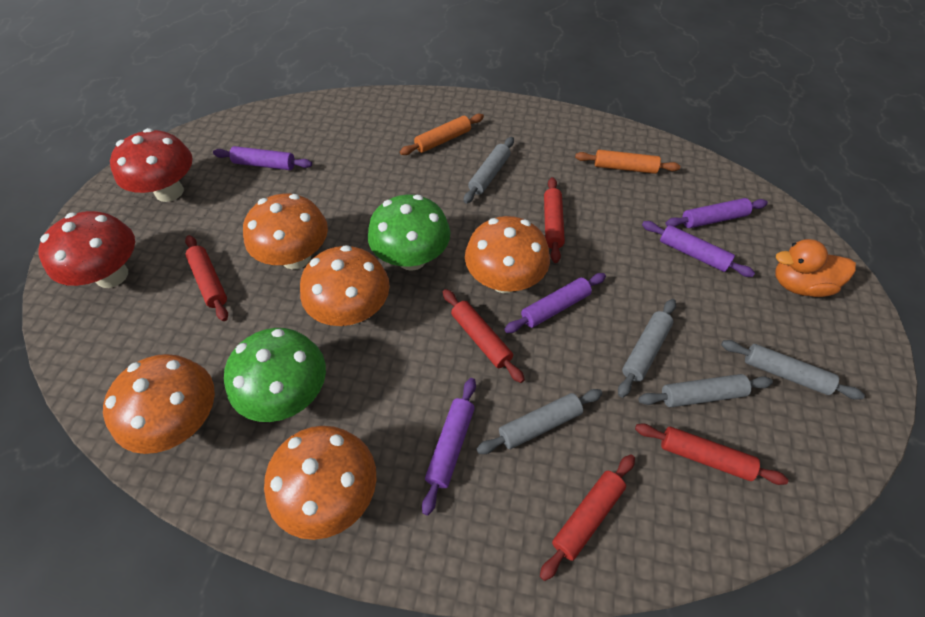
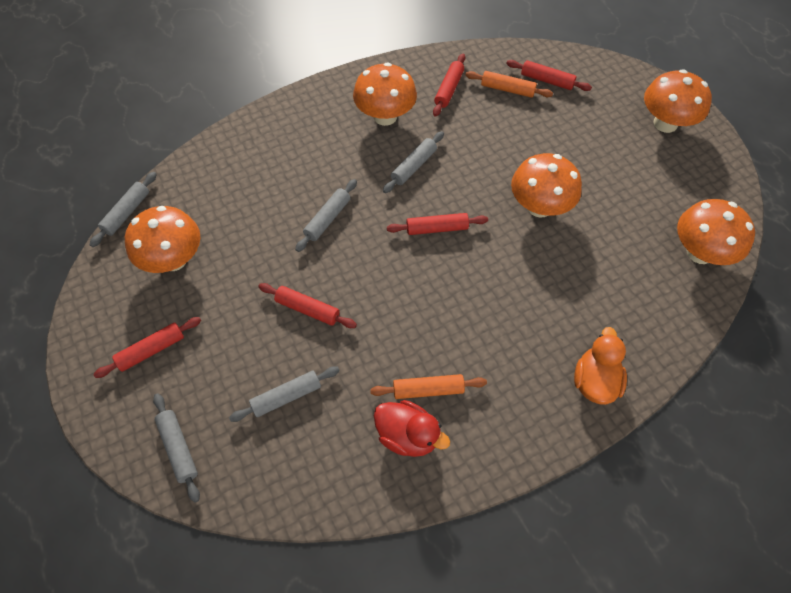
green mushroom: 2 -> 0
purple rolling pin: 5 -> 0
red duck: 0 -> 1
red mushroom: 2 -> 0

